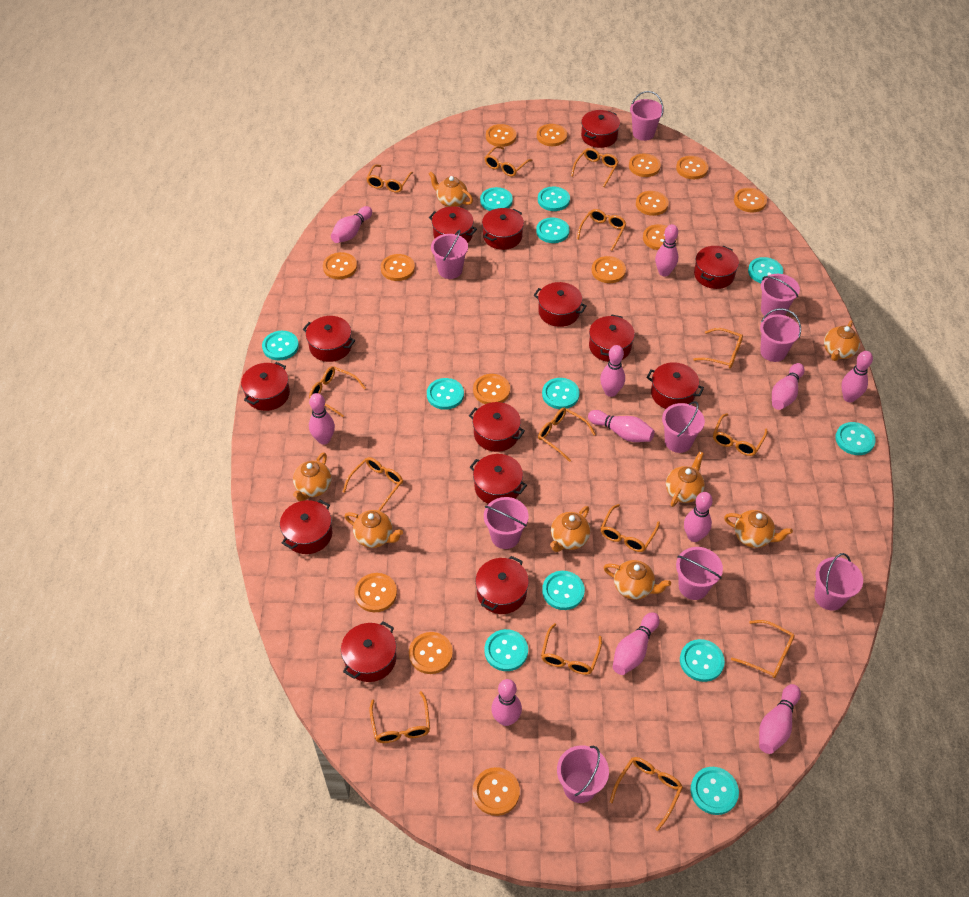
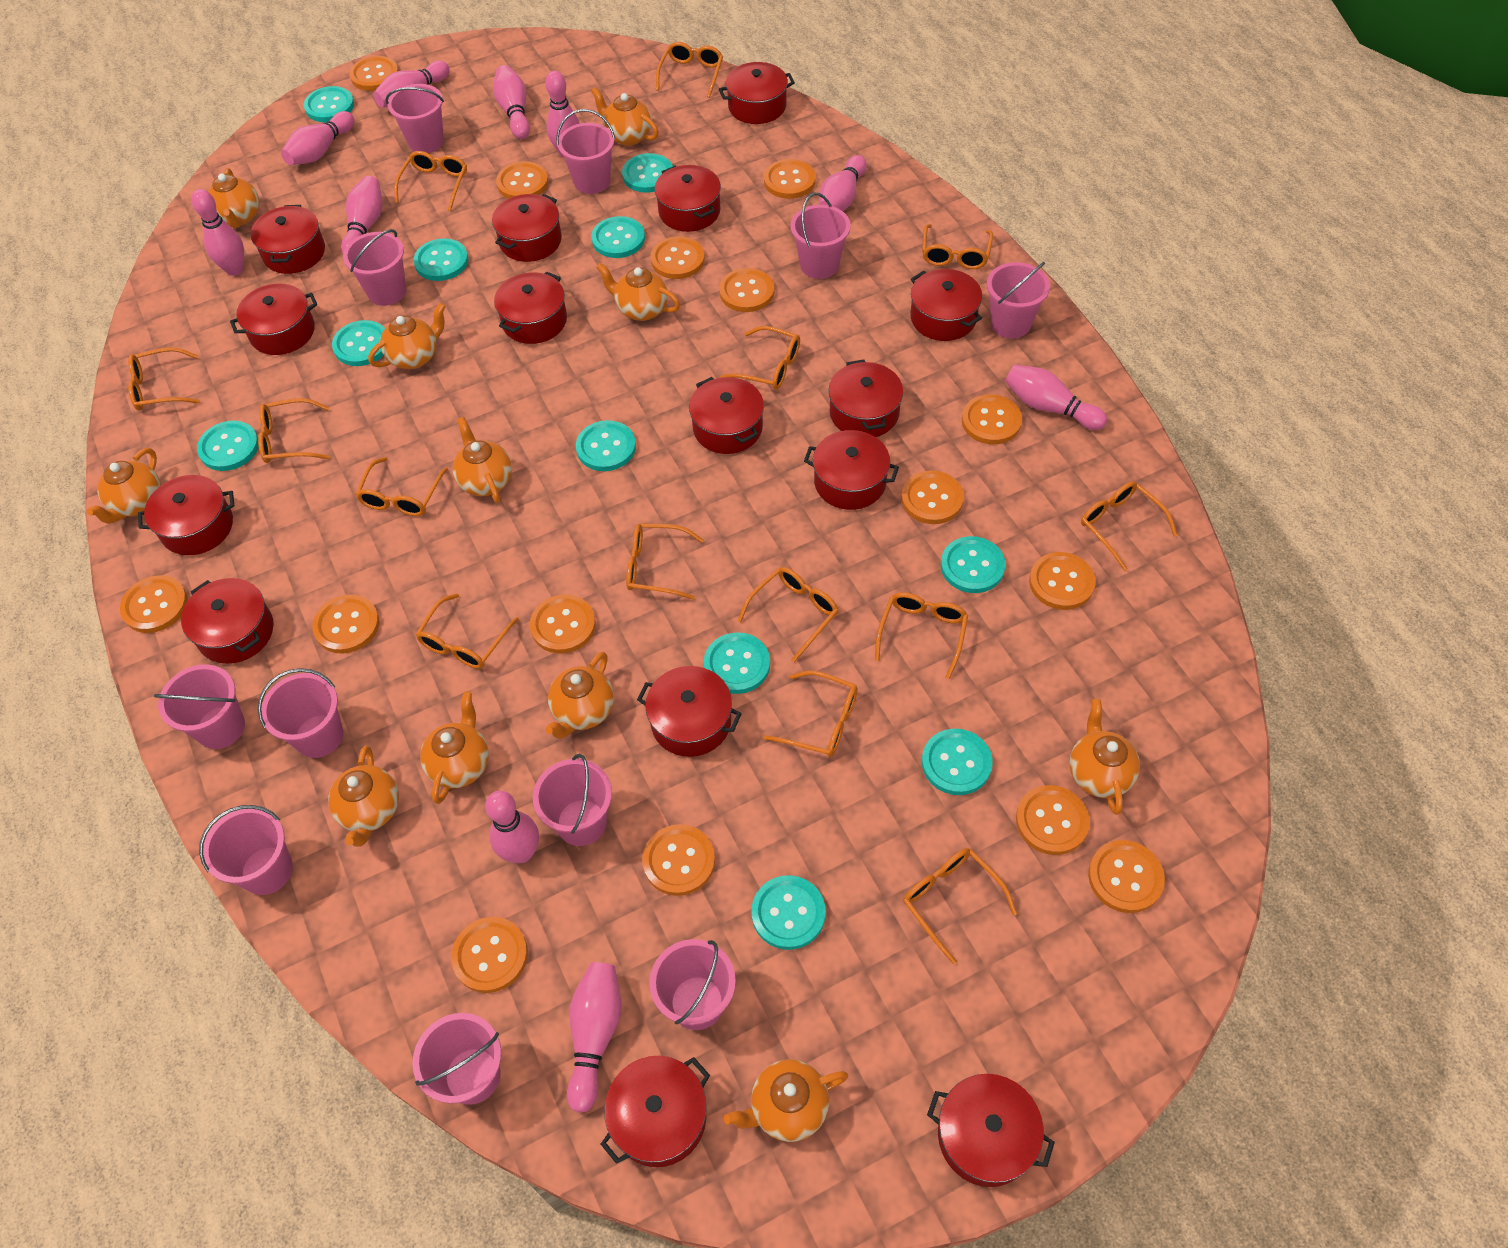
orange button: 14 -> 15
orange teapot: 8 -> 11
pink bowling pin: 11 -> 10
pink bucket: 9 -> 11
red pot: 14 -> 15
turquoise button: 12 -> 11

